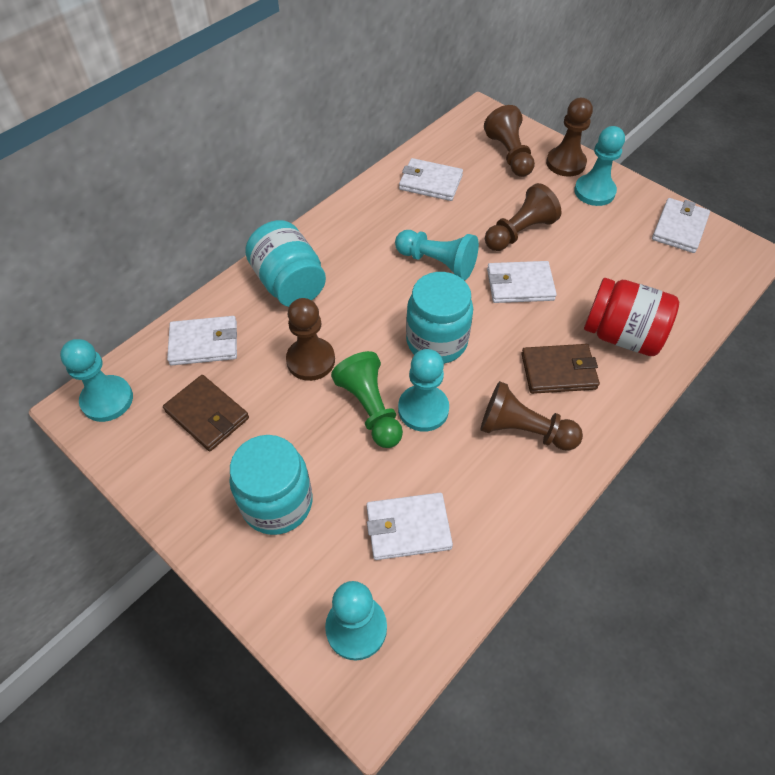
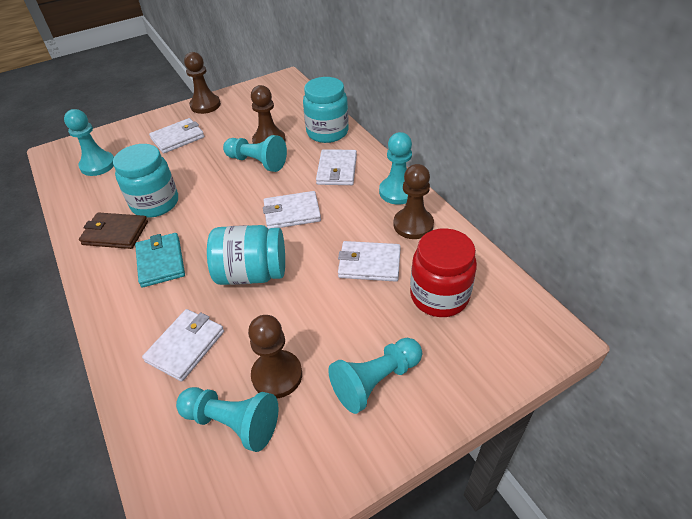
brown pawn: 5 -> 4
brown wallet: 2 -> 1
green pawn: 1 -> 0
turquoise wallet: 0 -> 1

